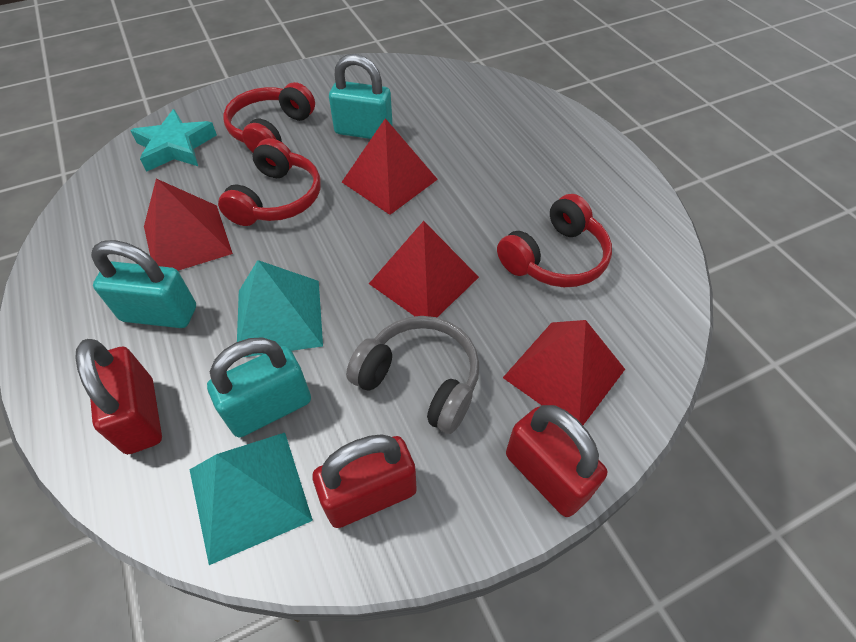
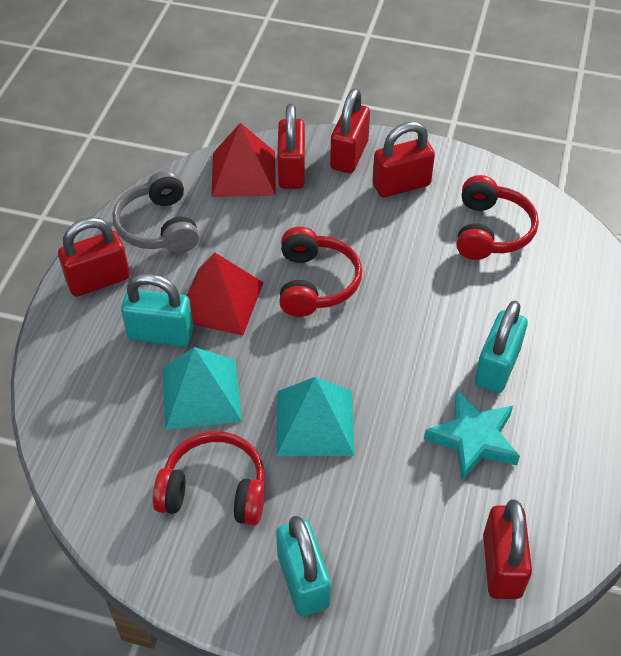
red padlock: 3 -> 5
red pyramid: 4 -> 2

